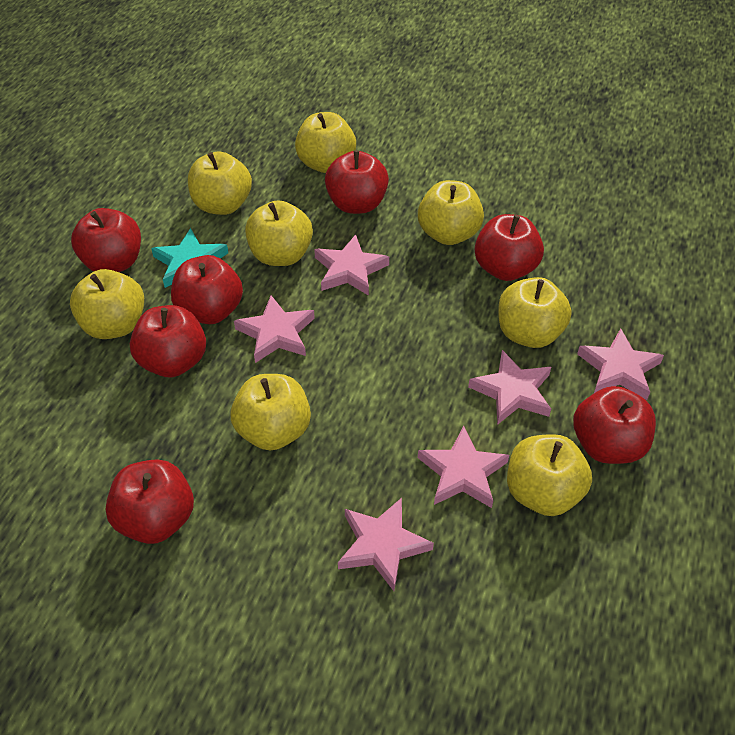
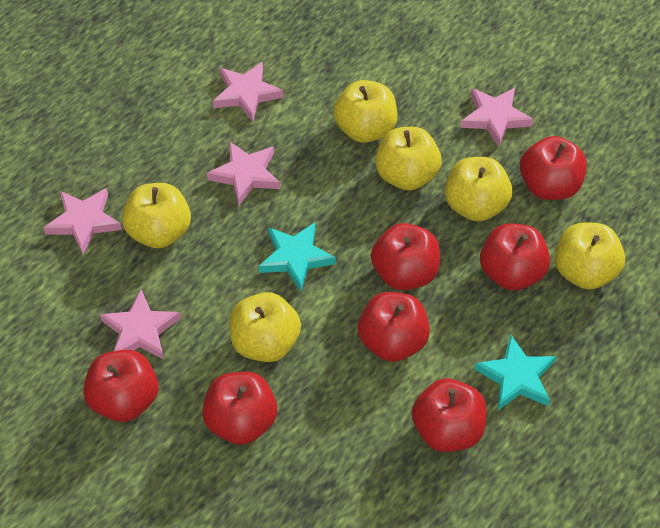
pink star: 6 -> 5
turquoise star: 1 -> 2
yellow apple: 8 -> 6

